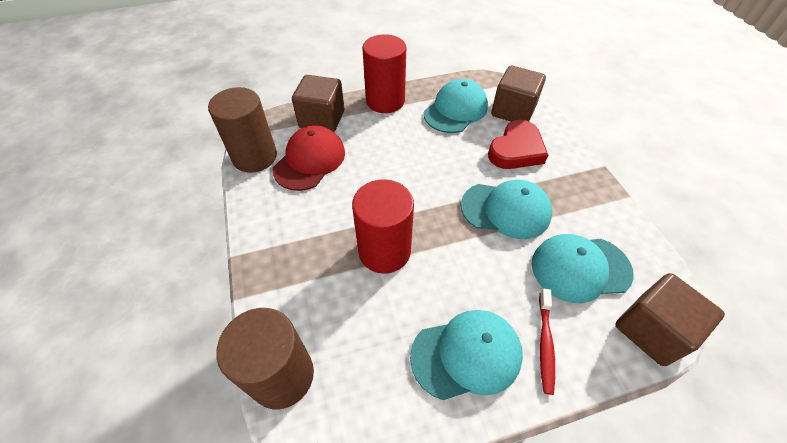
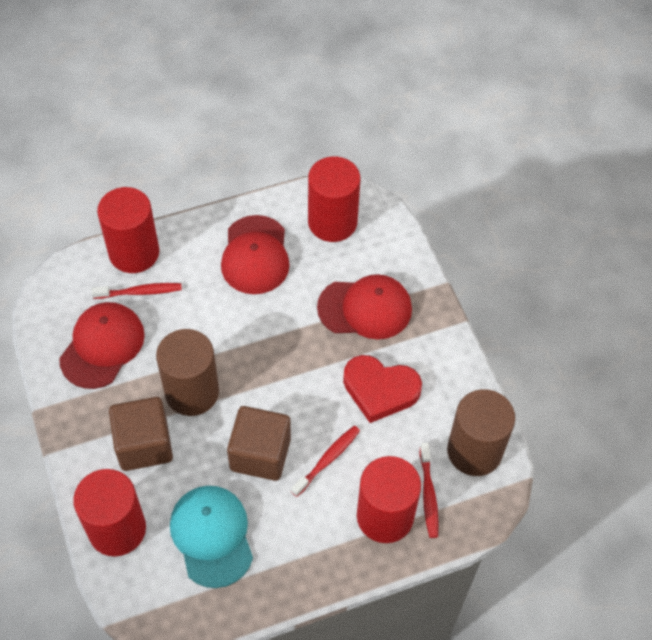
brown cube: 3 -> 2
red cap: 1 -> 3
red cylinder: 2 -> 4
red toothbrush: 1 -> 3
turquoise cap: 4 -> 1

